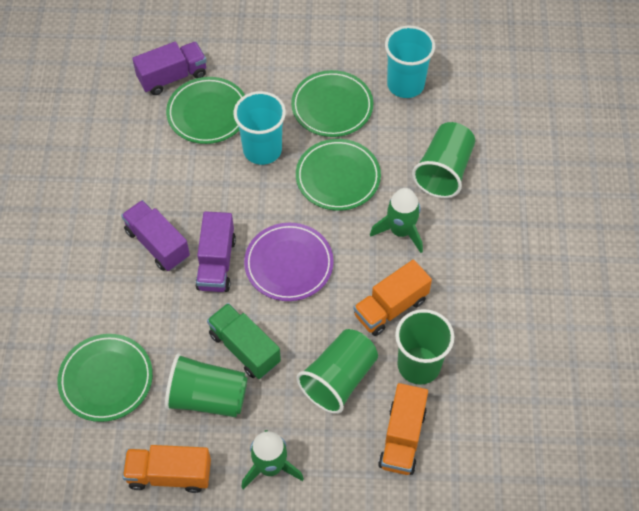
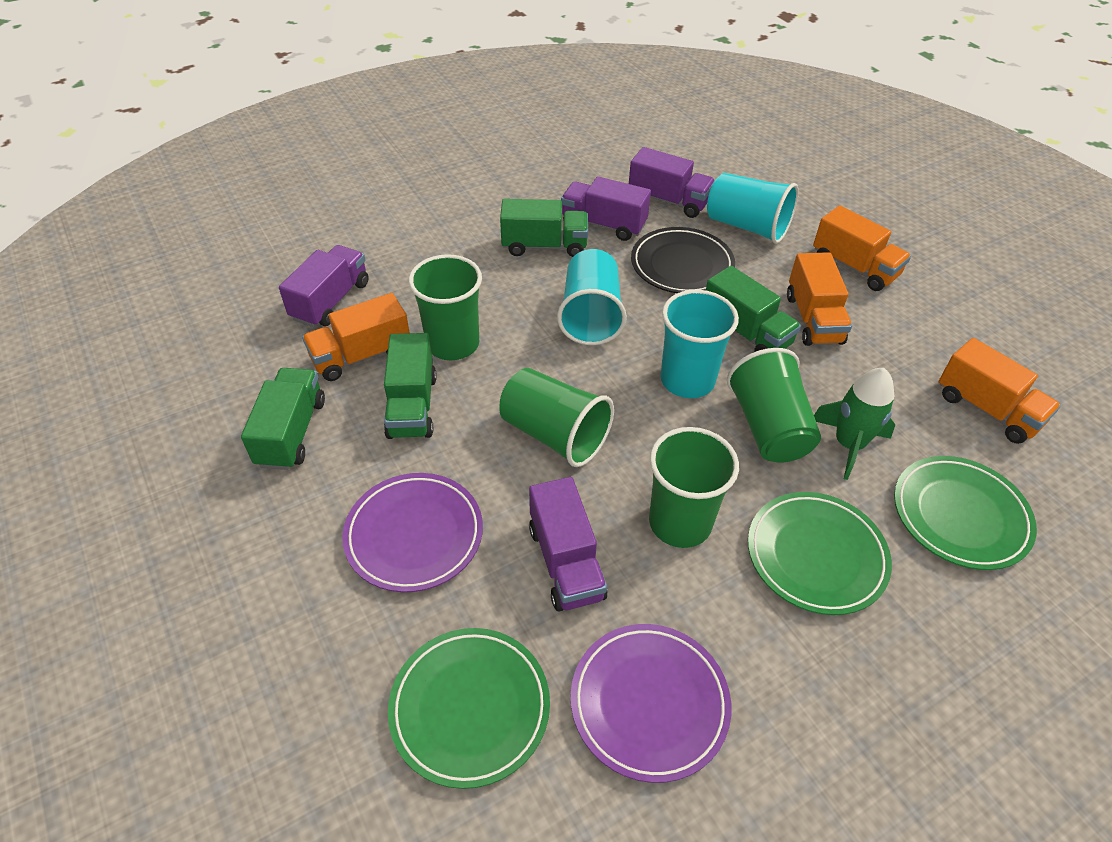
black plate: 0 -> 1
green plate: 4 -> 3
green rocket: 2 -> 1
green truck: 1 -> 4
orange truck: 3 -> 4
purple plate: 1 -> 2
purple truck: 3 -> 4
turquoise cup: 2 -> 3

